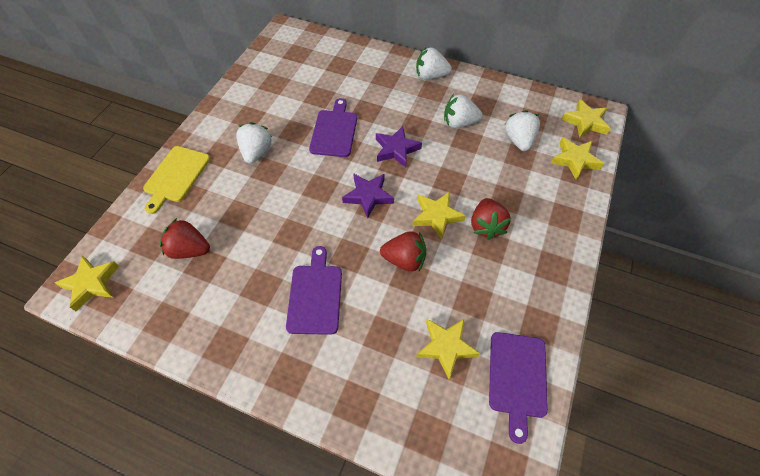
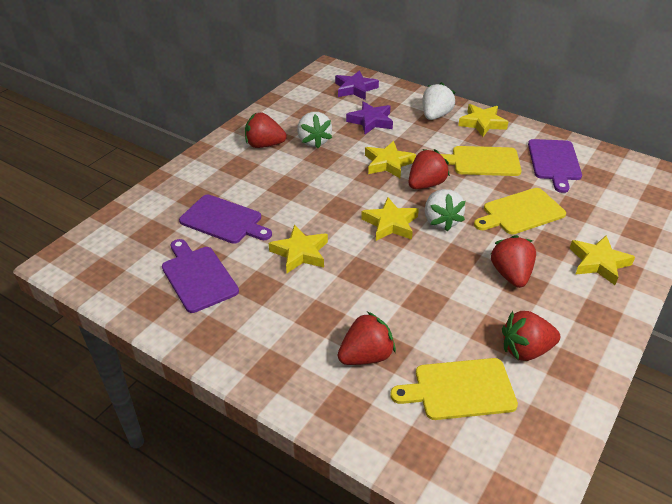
red strawberry: 3 -> 5
white strawberry: 4 -> 3
yellow cutting board: 1 -> 3

